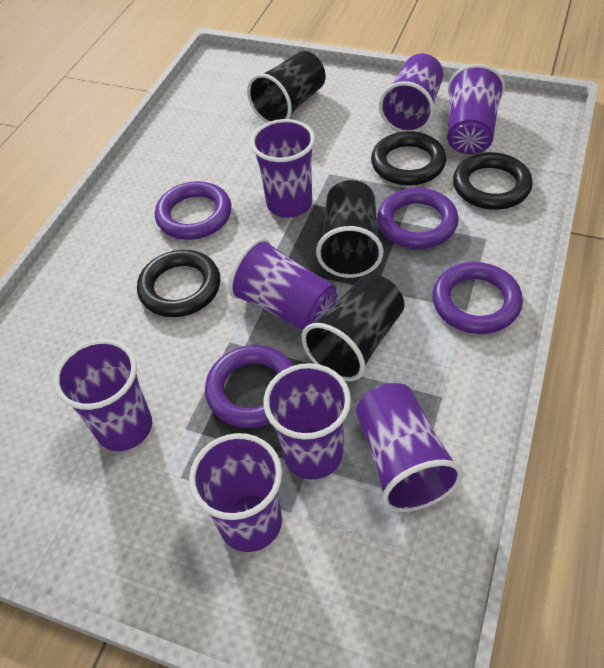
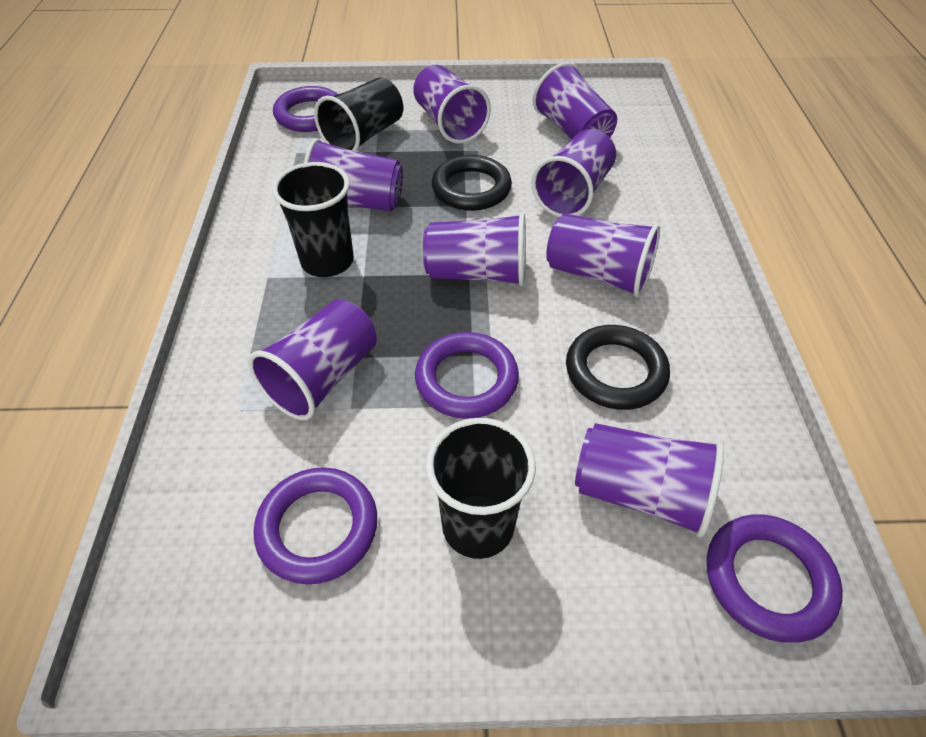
black ring: 3 -> 2

